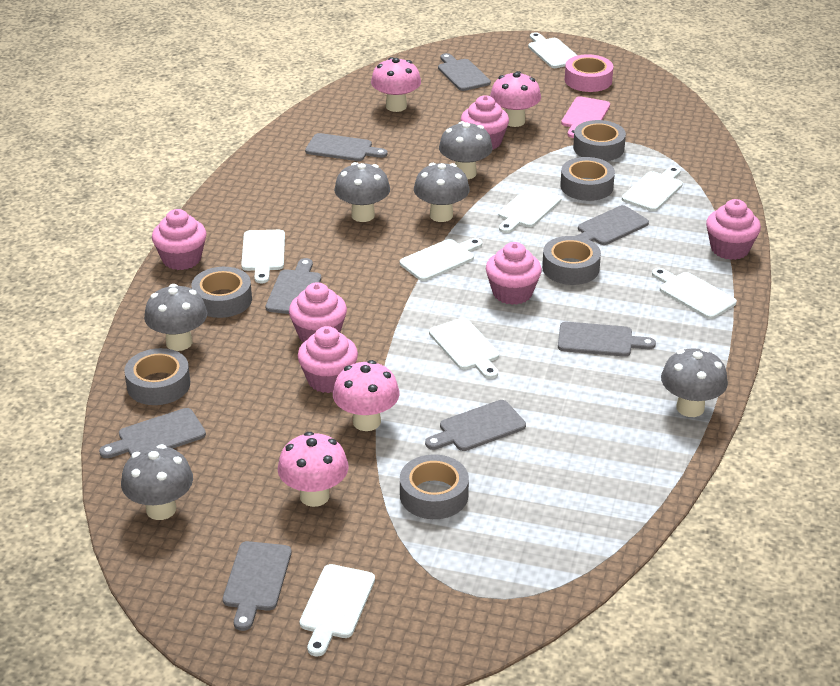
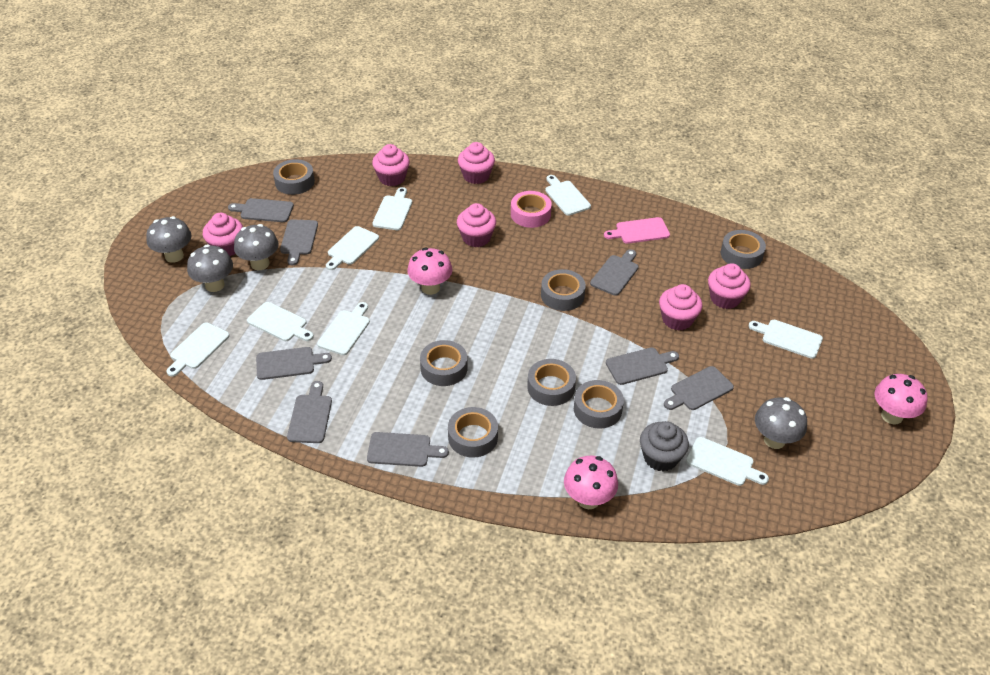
grey cupcake: 0 -> 1
grey mushroom: 6 -> 4
grey tape: 6 -> 7
pink mushroom: 4 -> 3

